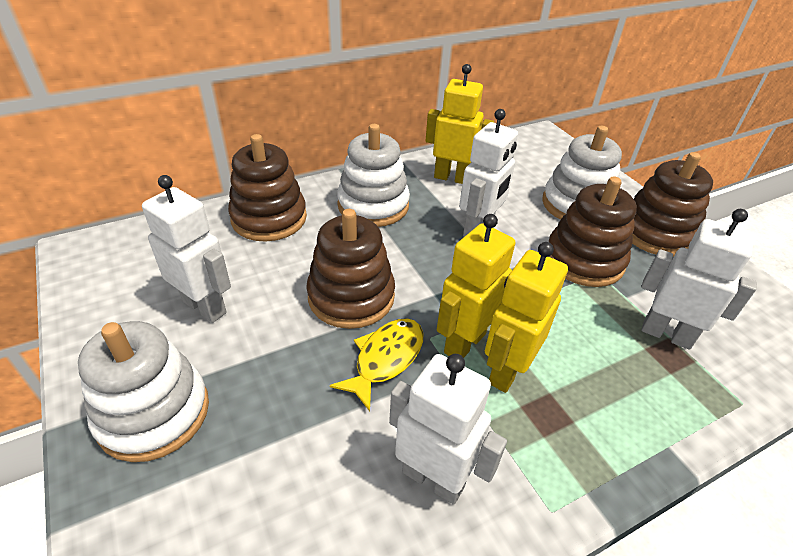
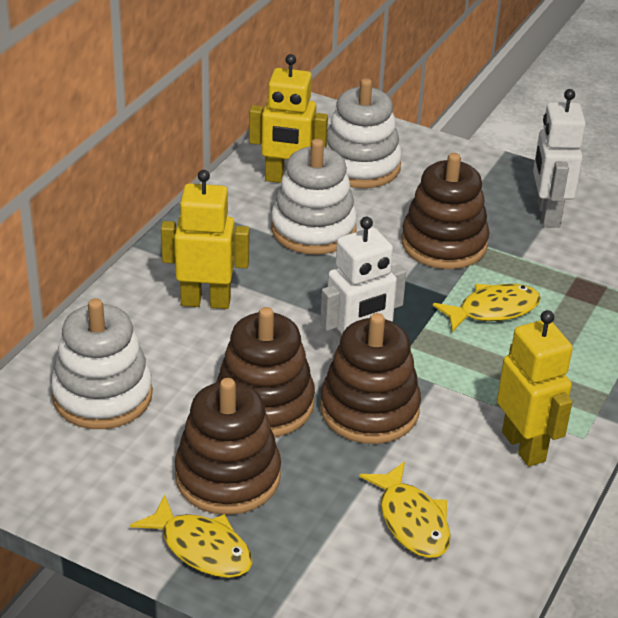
white robot: 4 -> 2
yellow fish: 1 -> 3

